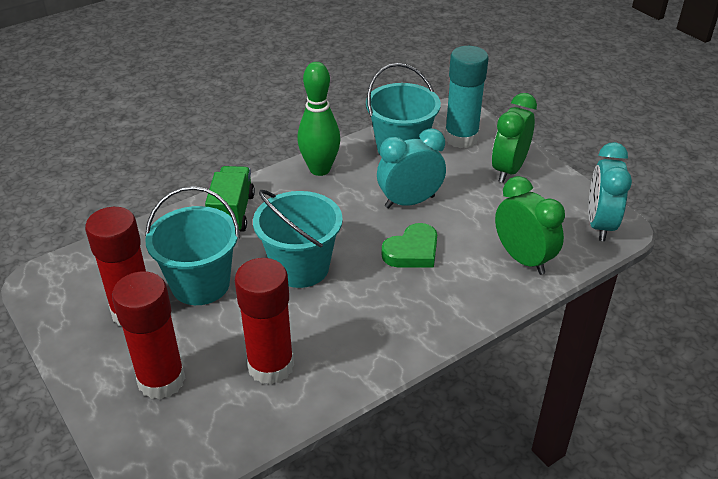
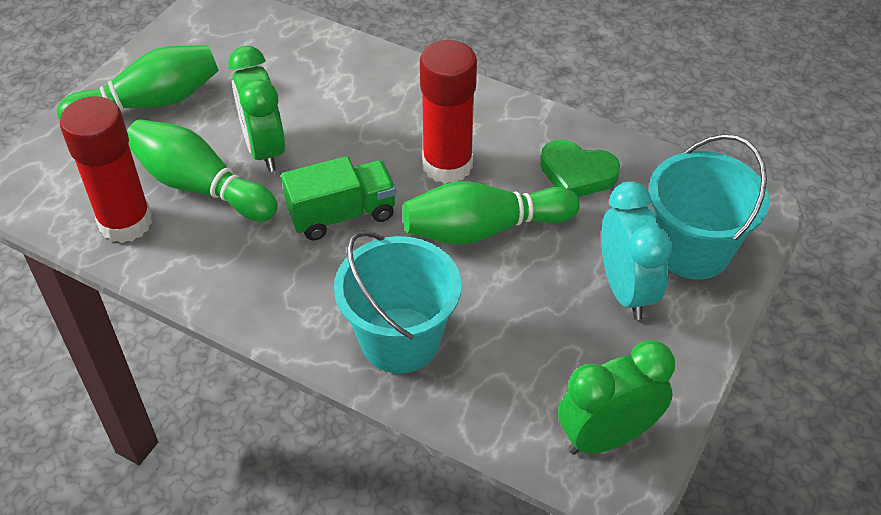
green bowling pin: 1 -> 3
red glue stick: 3 -> 2
turquoise bucket: 3 -> 2
turquoise clock: 2 -> 1
turquoise glue stick: 1 -> 0

